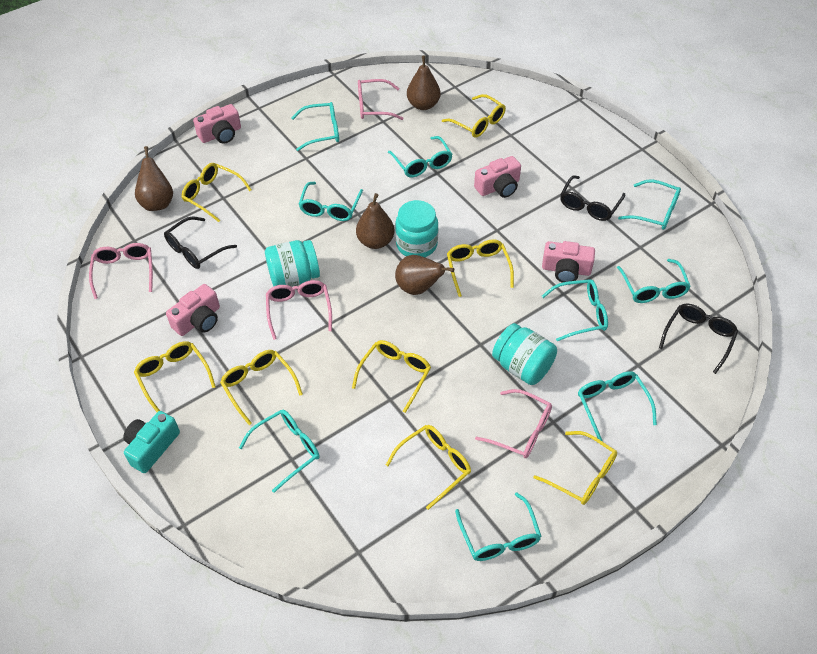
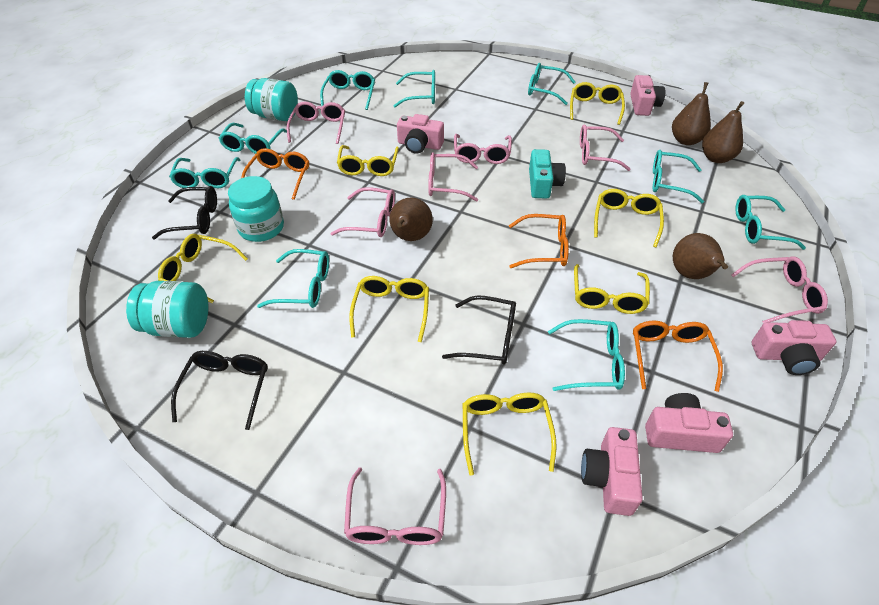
orange glasses: 0 -> 3
pink camera: 4 -> 5
pink glasses: 4 -> 7
yellow glasses: 8 -> 7

